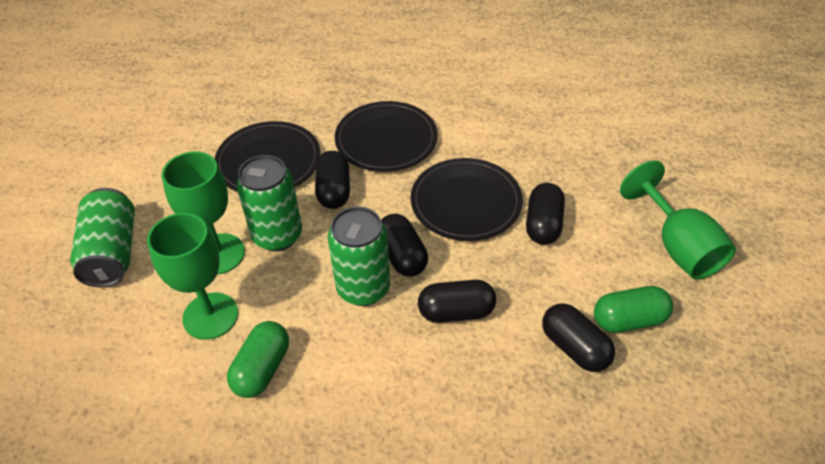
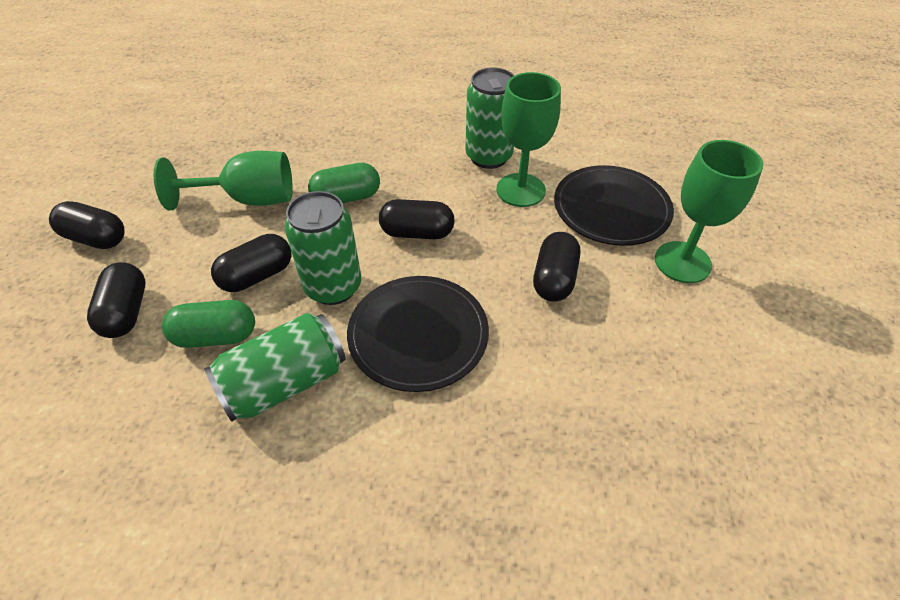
black plate: 3 -> 2

